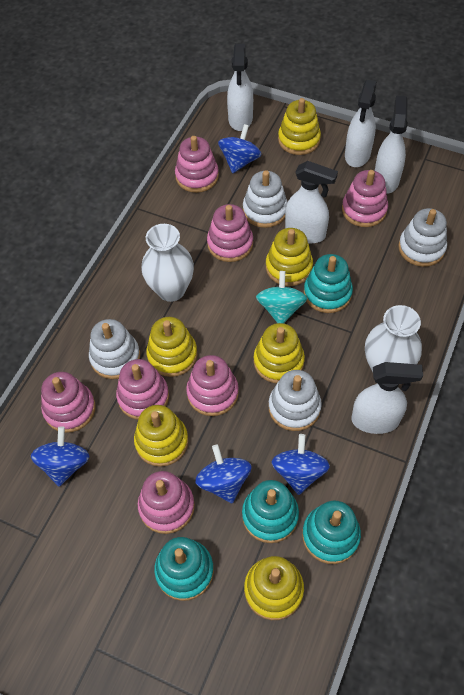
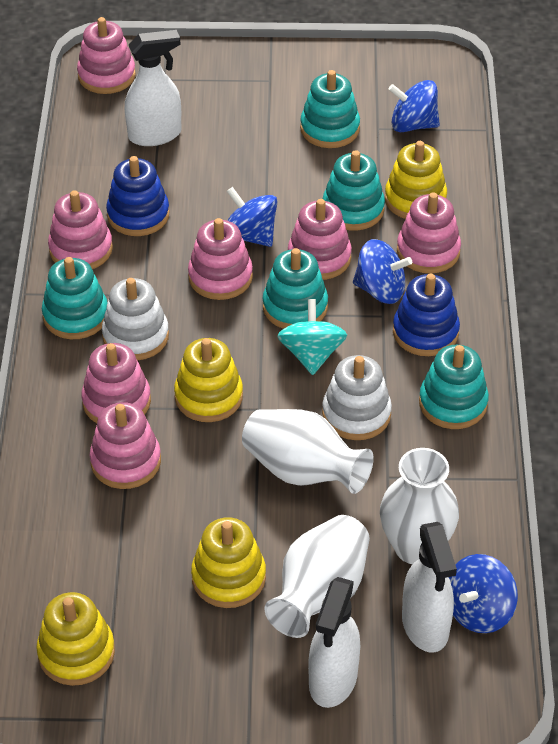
blue stacking toy: 0 -> 2
turquoise stacking toy: 4 -> 5
white spray bottle: 5 -> 3
white stacking toy: 4 -> 2
white vase: 2 -> 3
yellow stacking toy: 6 -> 4

